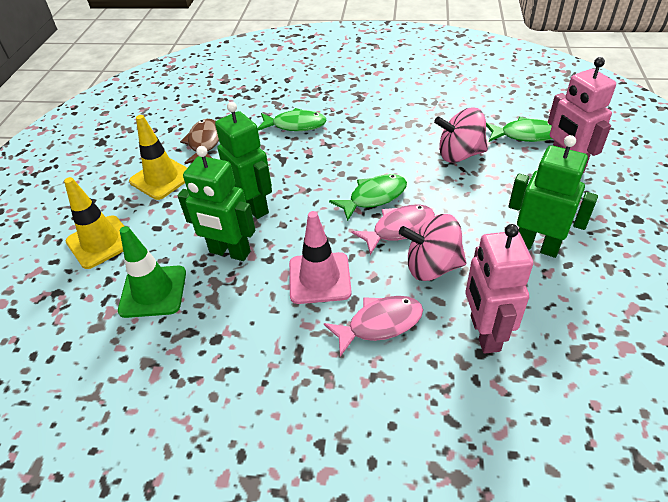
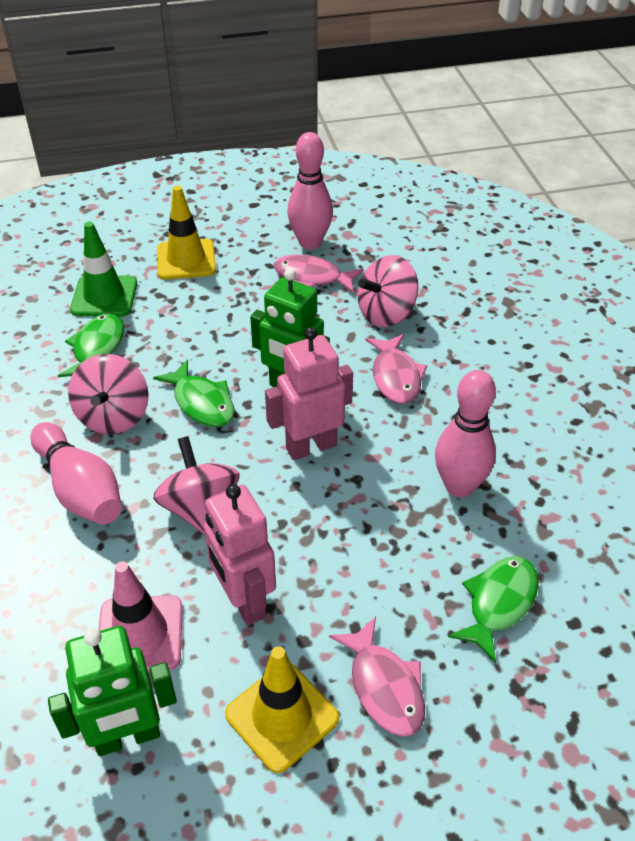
brown fish: 1 -> 0
green robot: 3 -> 2
pink bowling pin: 0 -> 3
pink fish: 2 -> 3
pink spinning top: 2 -> 3

